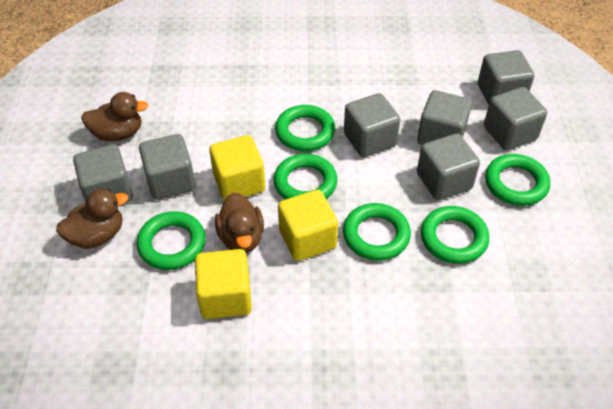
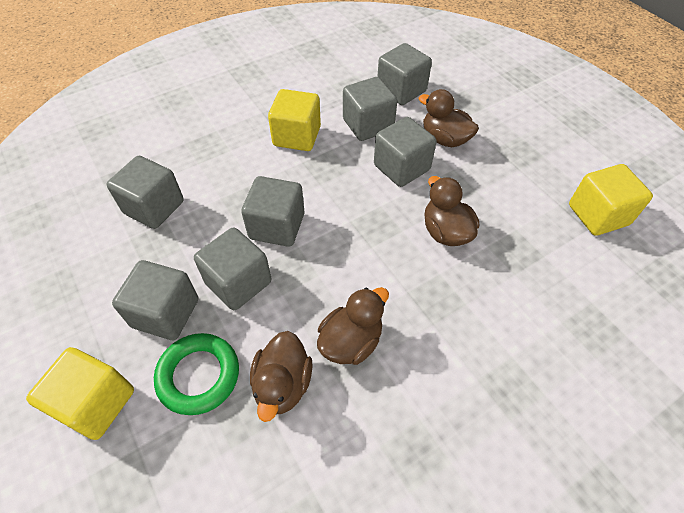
brown duck: 3 -> 4
green ring: 6 -> 1

